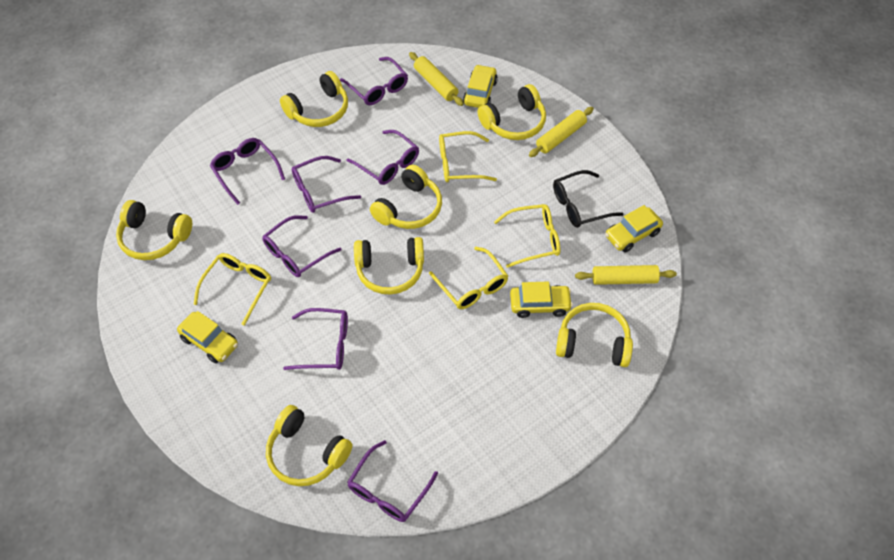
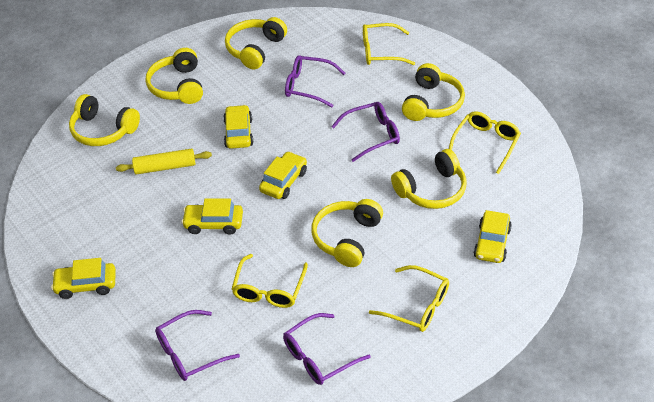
black glasses: 1 -> 0
purple glasses: 7 -> 4
yellow car: 4 -> 5
yellow headphones: 7 -> 6
yellow rolling pin: 3 -> 1

